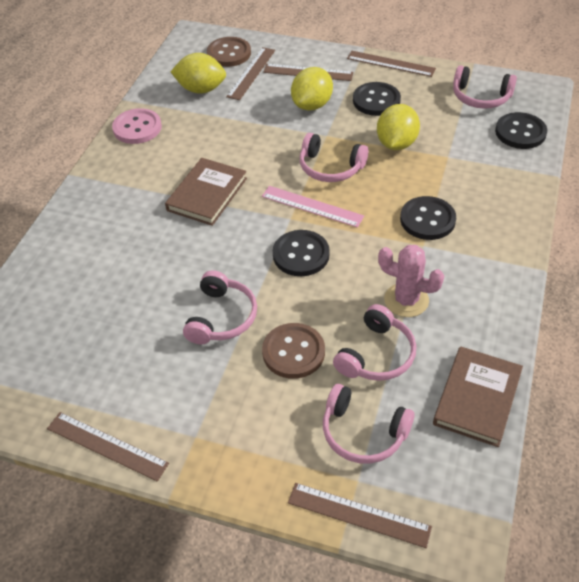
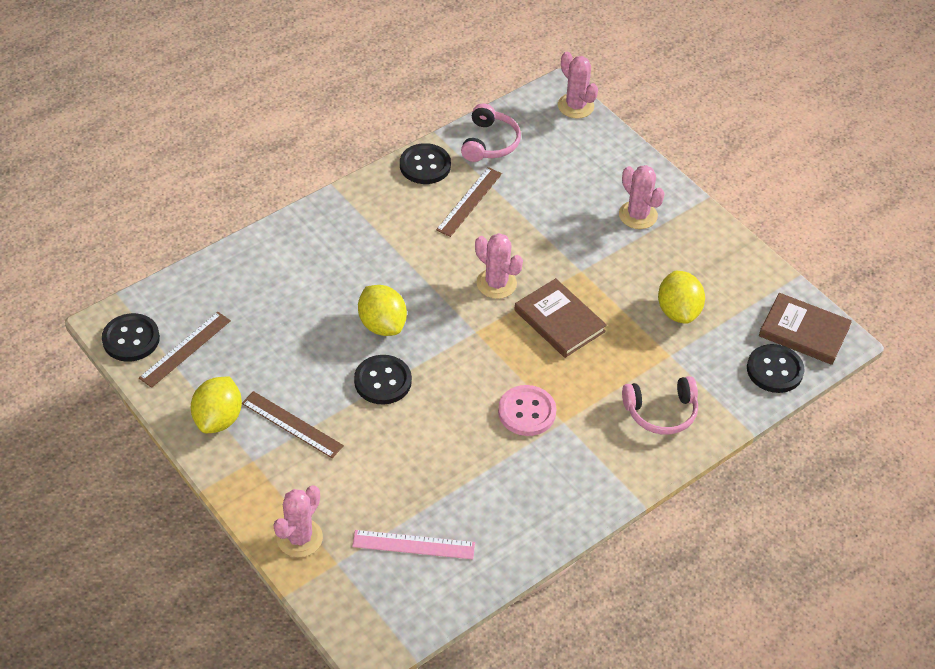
brown button: 2 -> 0
brown ruler: 5 -> 3
pink cactus: 1 -> 4
pink headphones: 5 -> 2

